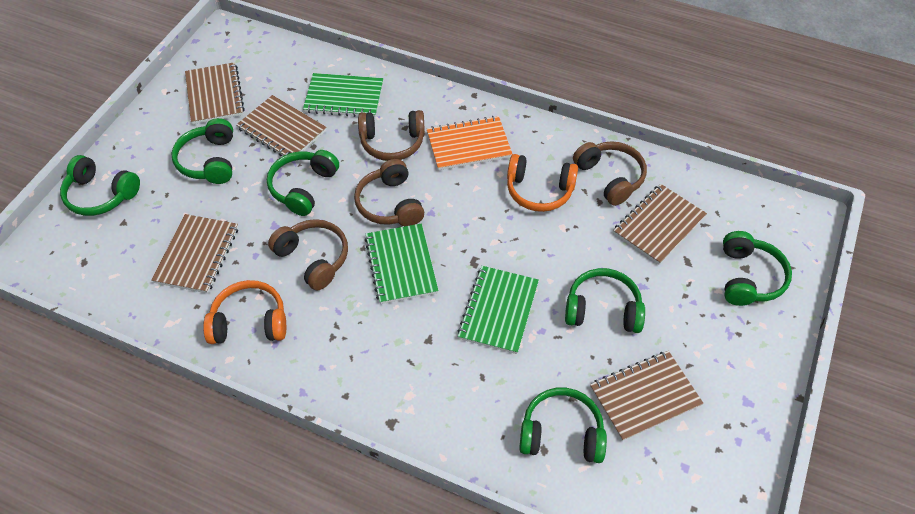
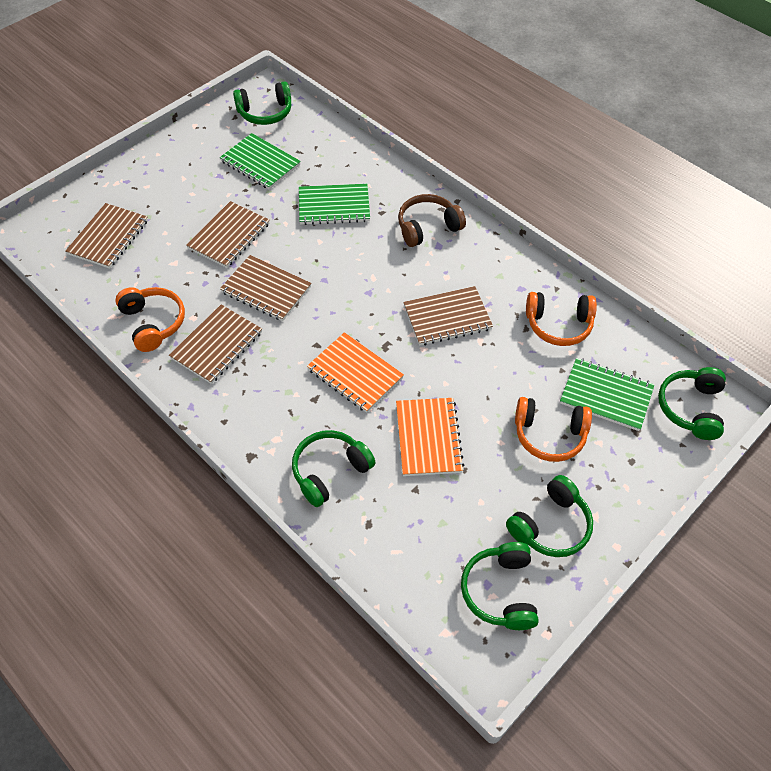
brown headphones: 4 -> 1
green headphones: 6 -> 5
orange headphones: 2 -> 3
orange notebook: 1 -> 2

